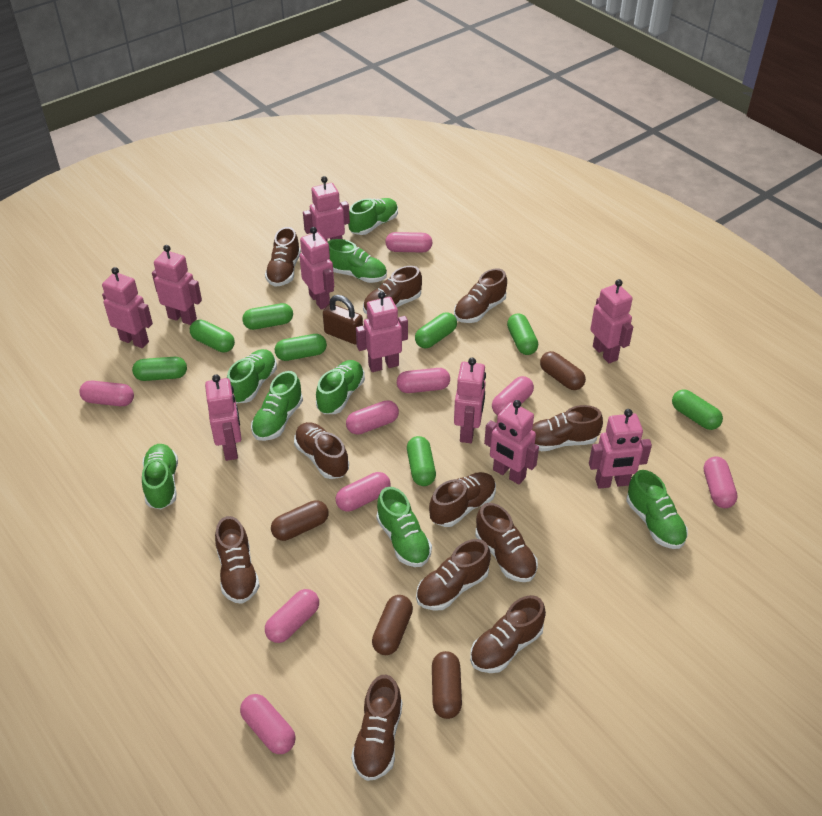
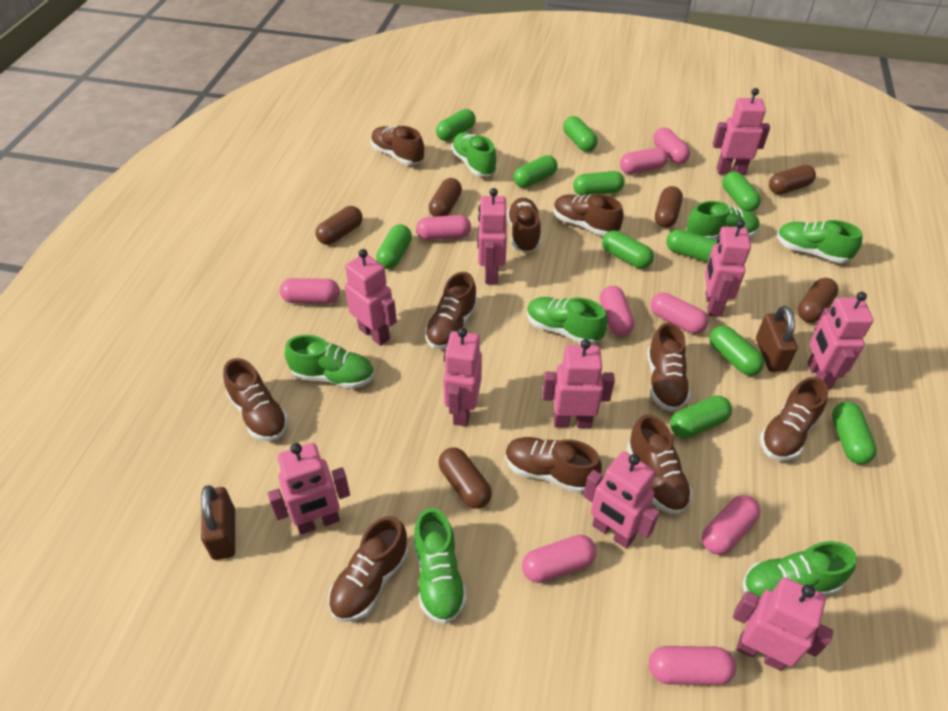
brown capsule: 4 -> 6
brown padlock: 1 -> 2
brown shoe: 11 -> 10
green capsule: 8 -> 11
green shoe: 8 -> 7

